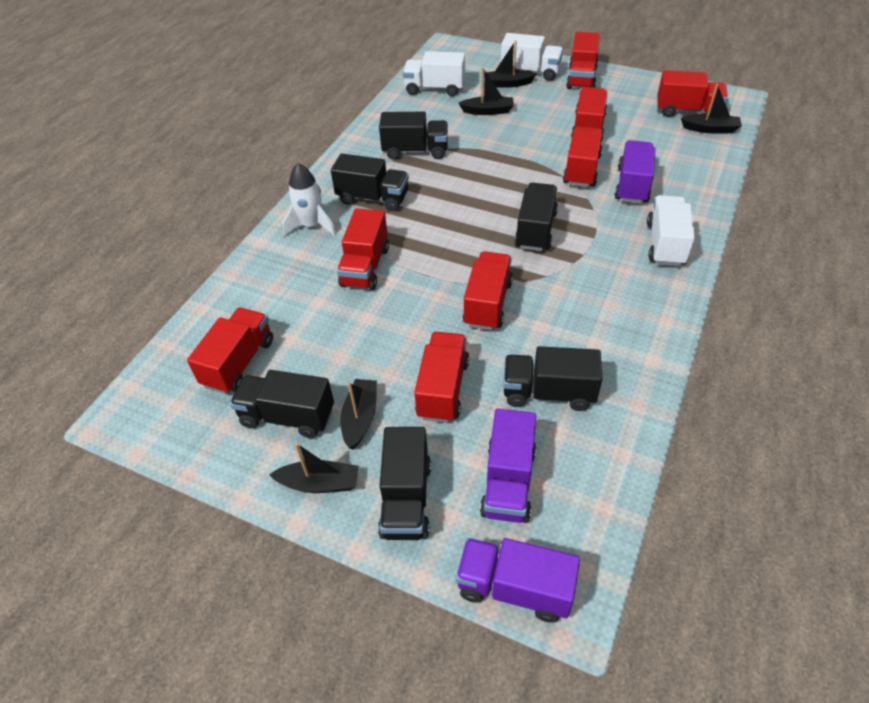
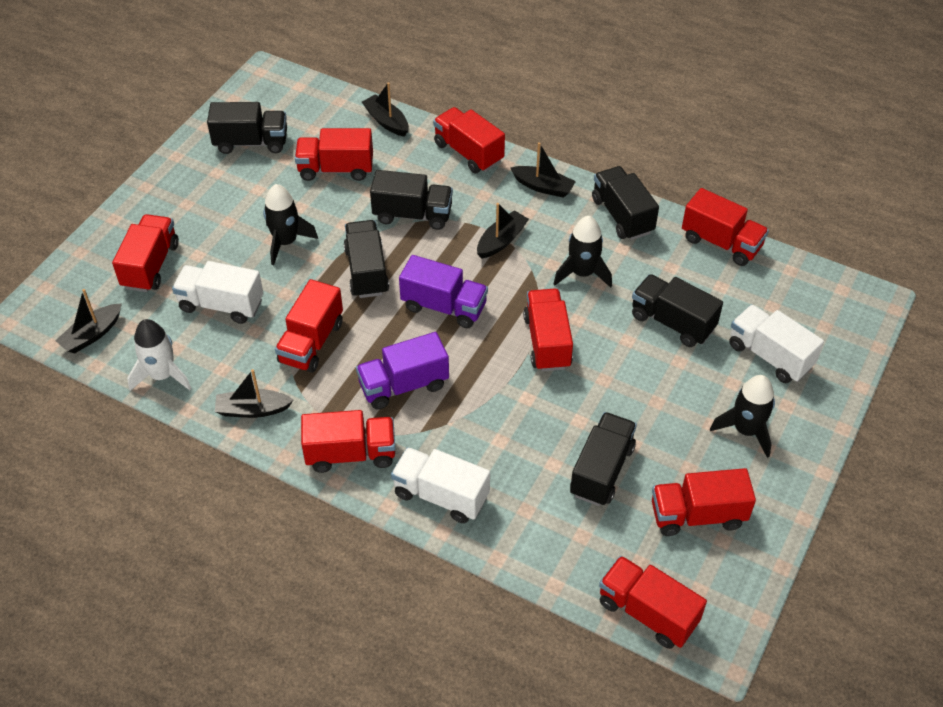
black rocket: 0 -> 3
purple truck: 3 -> 2
red truck: 8 -> 9

